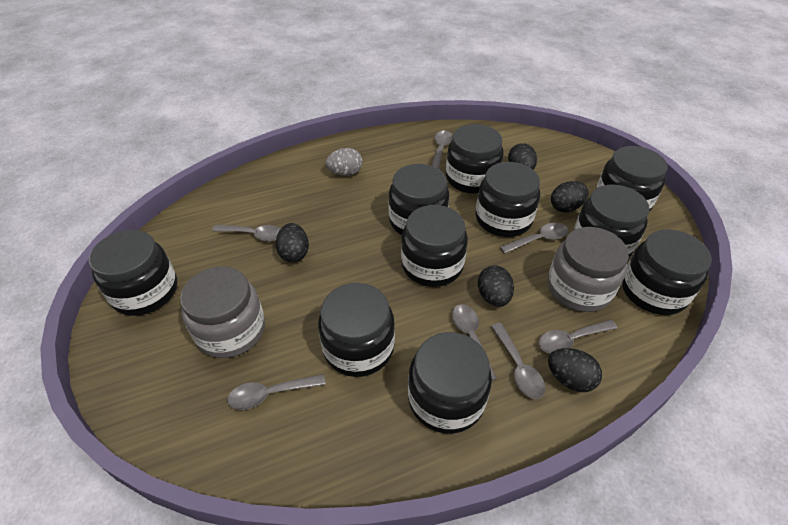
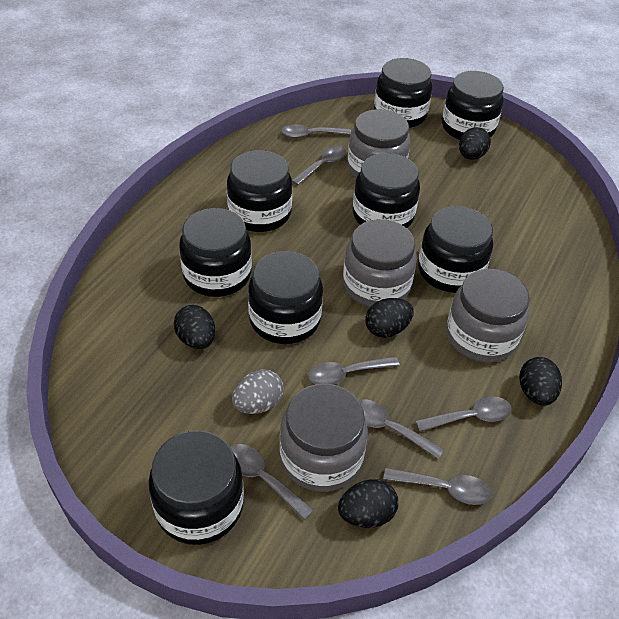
black jar: 10 -> 8
grey jar: 2 -> 4

